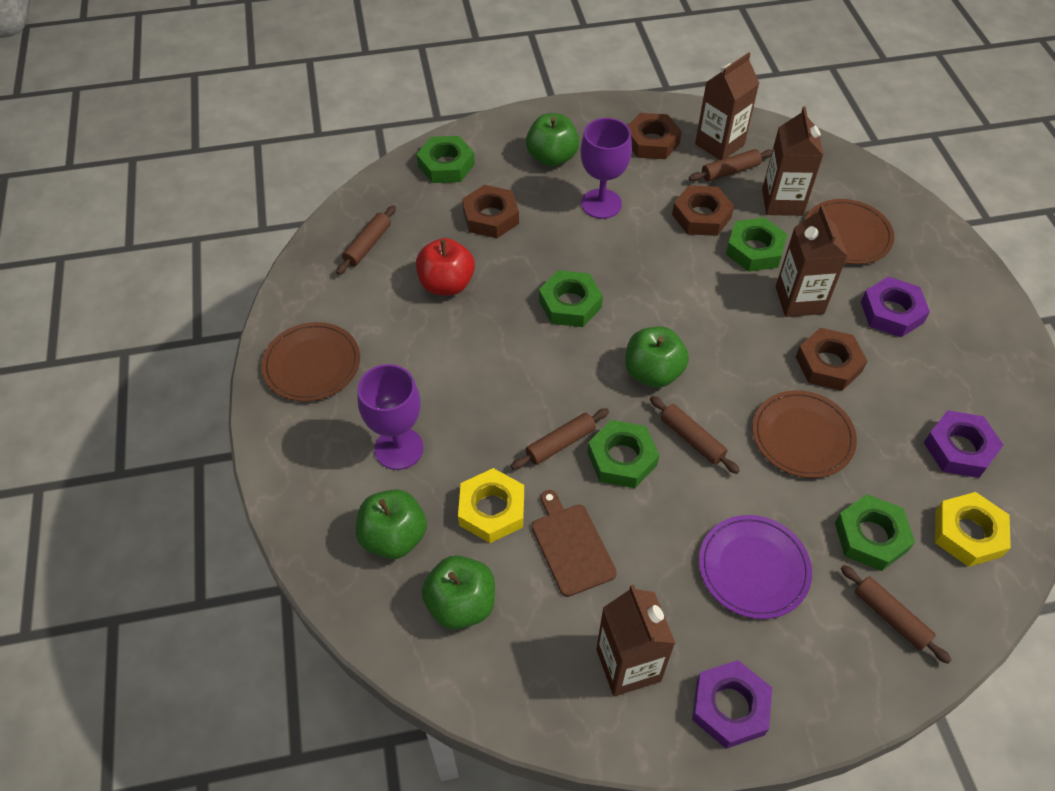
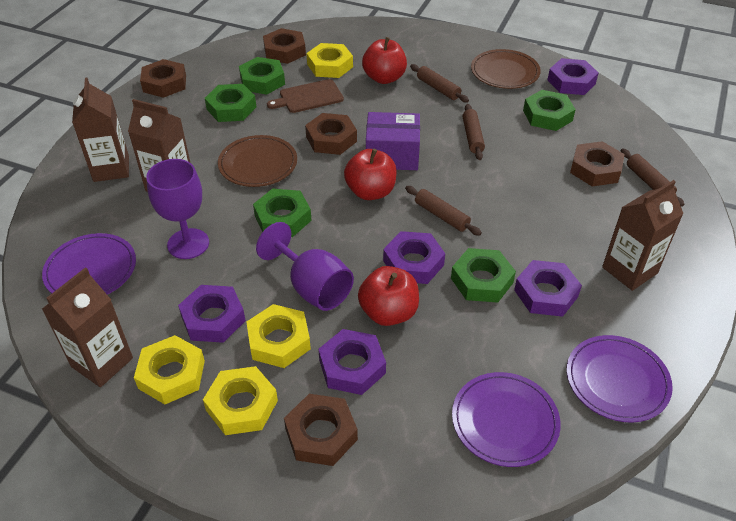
brown nut: 4 -> 5
brown plate: 3 -> 2
brown rolling pin: 5 -> 4
green apple: 4 -> 0
purple box: 0 -> 1
purple nut: 3 -> 5
purple plate: 1 -> 3
red apple: 1 -> 3
yellow nut: 2 -> 4

